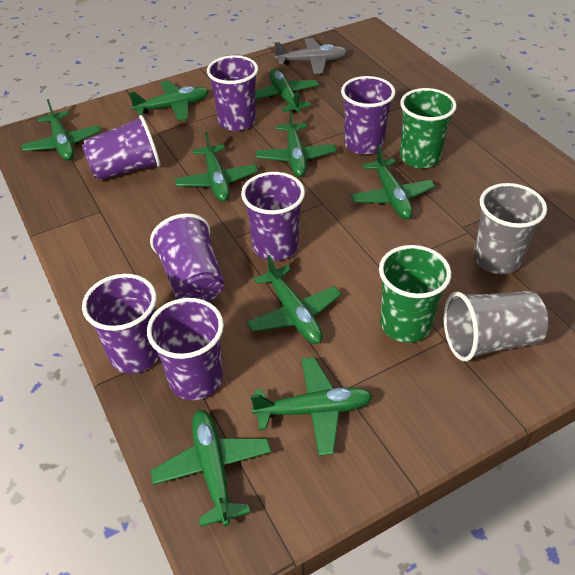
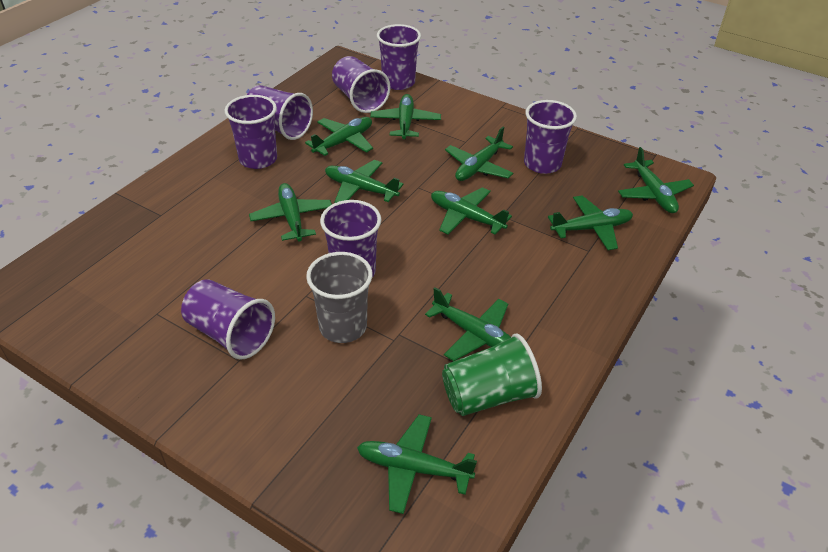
green cup: 2 -> 1
green plane: 9 -> 10
grey cup: 2 -> 1
grey plane: 1 -> 0

